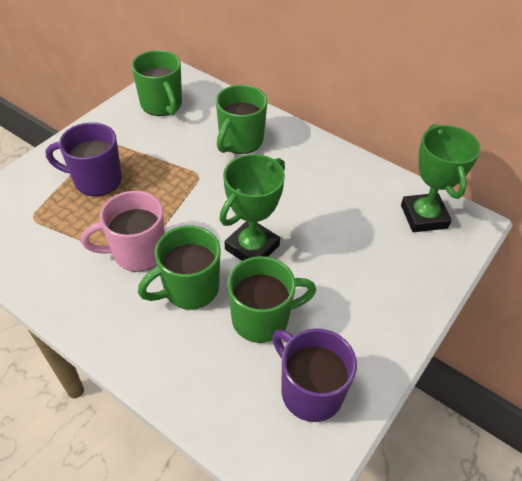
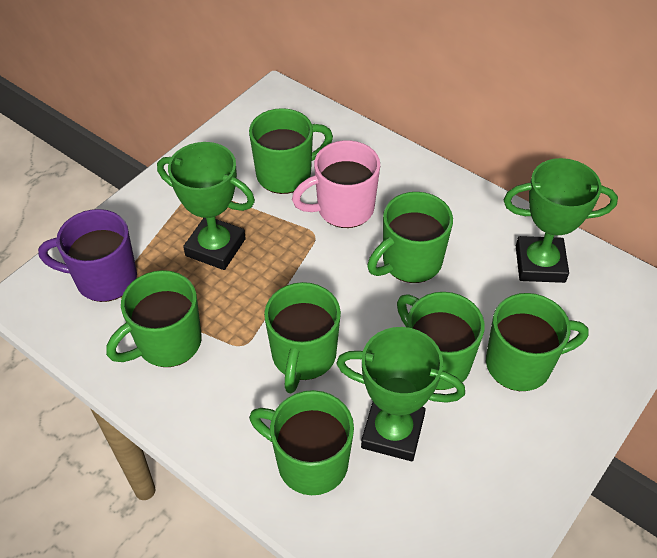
green mug: 4 -> 7
green trophy: 2 -> 3
purple mug: 2 -> 1

